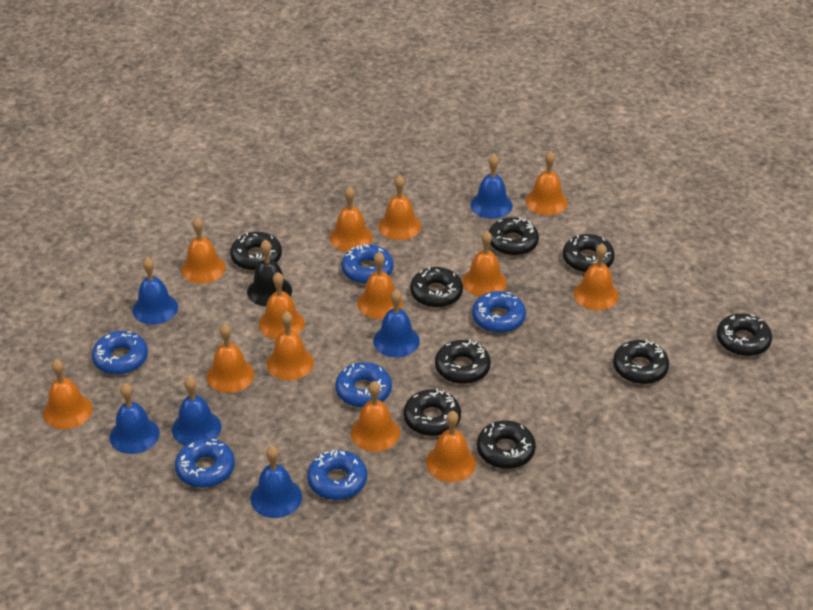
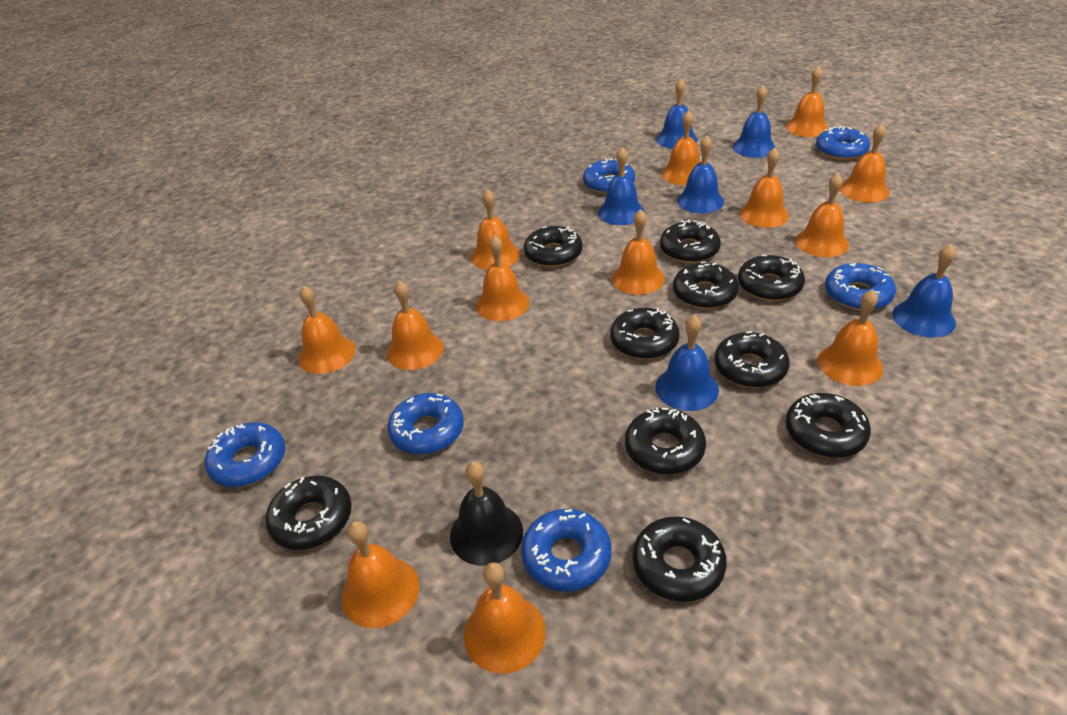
black donut: 9 -> 10

